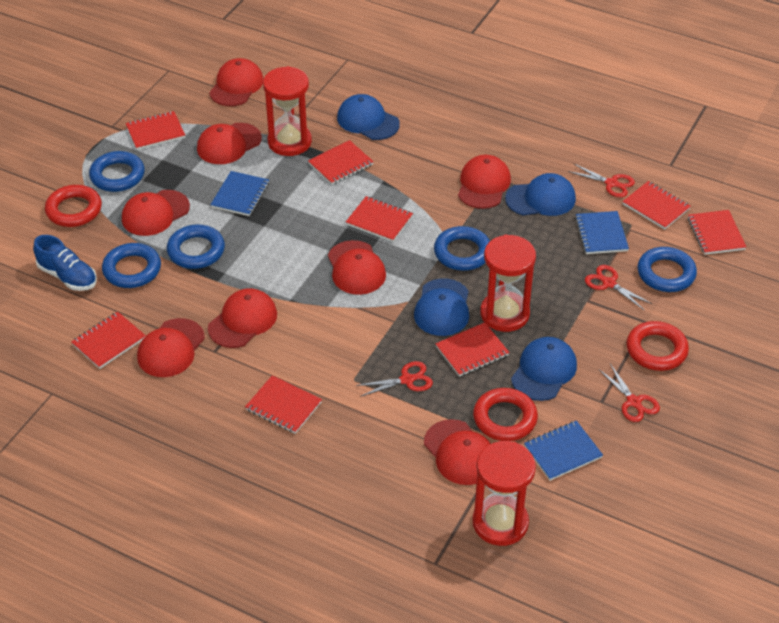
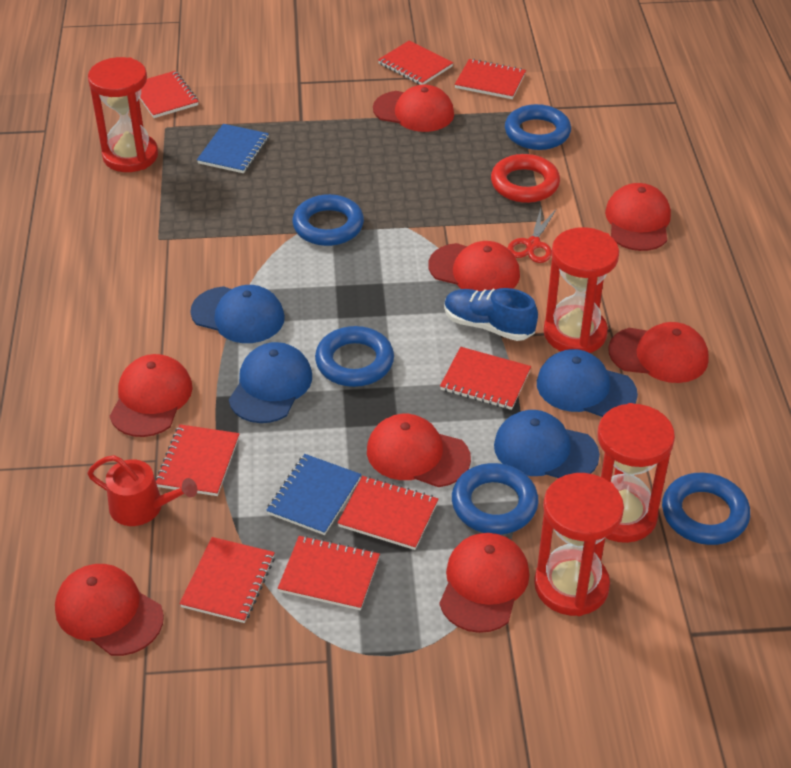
blue notebook: 3 -> 2
red hourglass: 3 -> 4
red ring: 3 -> 1
red scissors: 4 -> 1
red watering can: 0 -> 1

